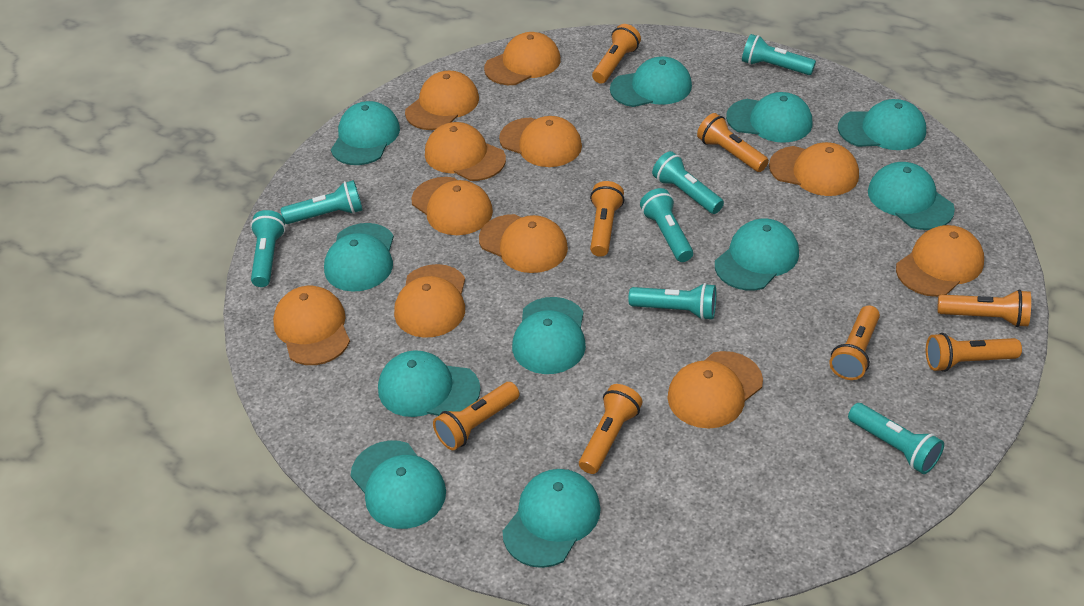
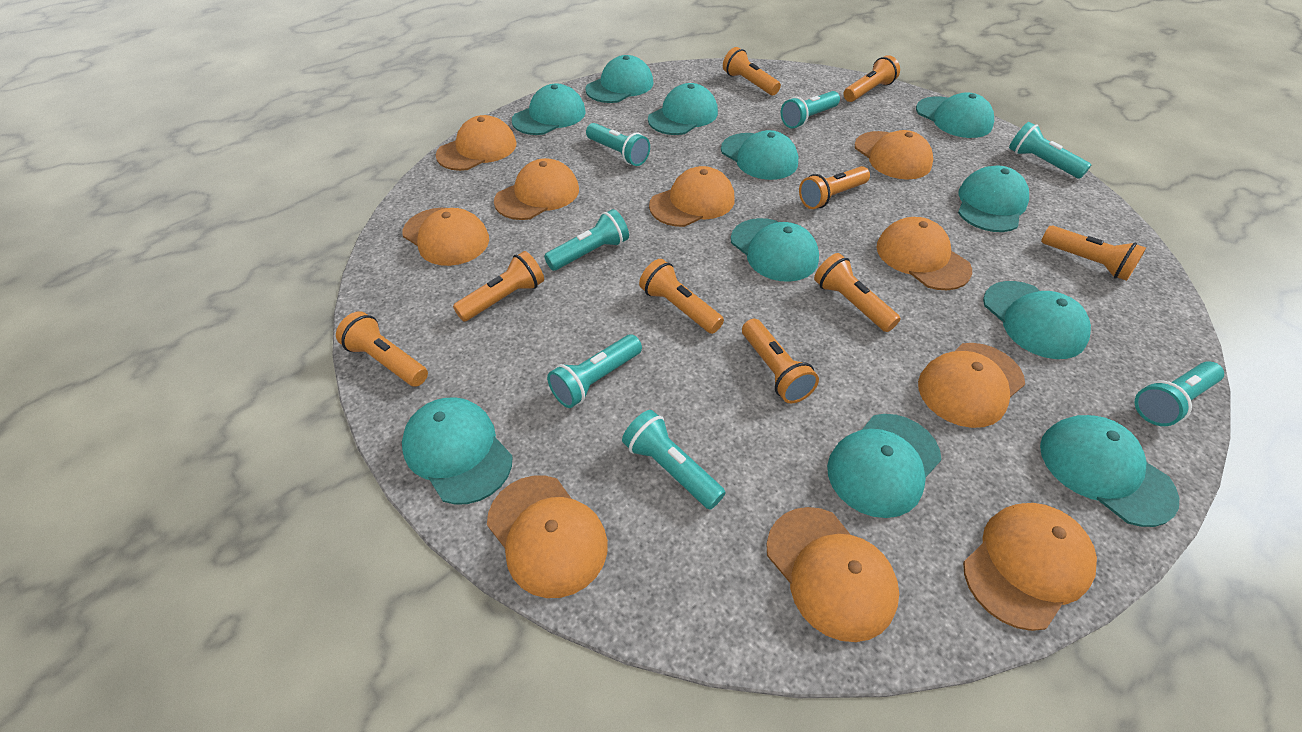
orange cap: 11 -> 10
orange flashlight: 8 -> 9

